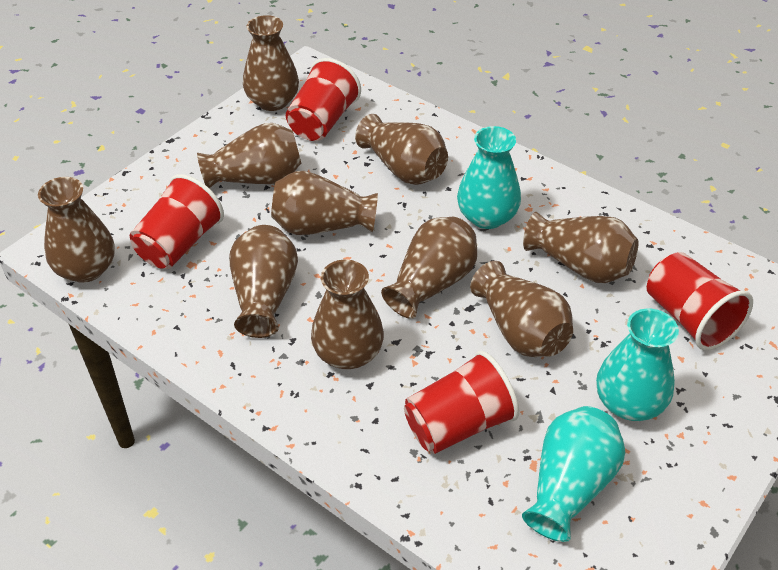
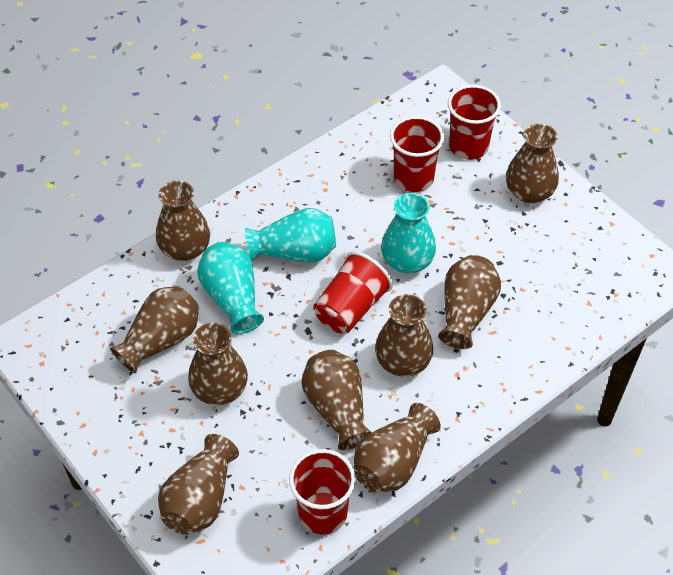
brown vase: 10 -> 9

